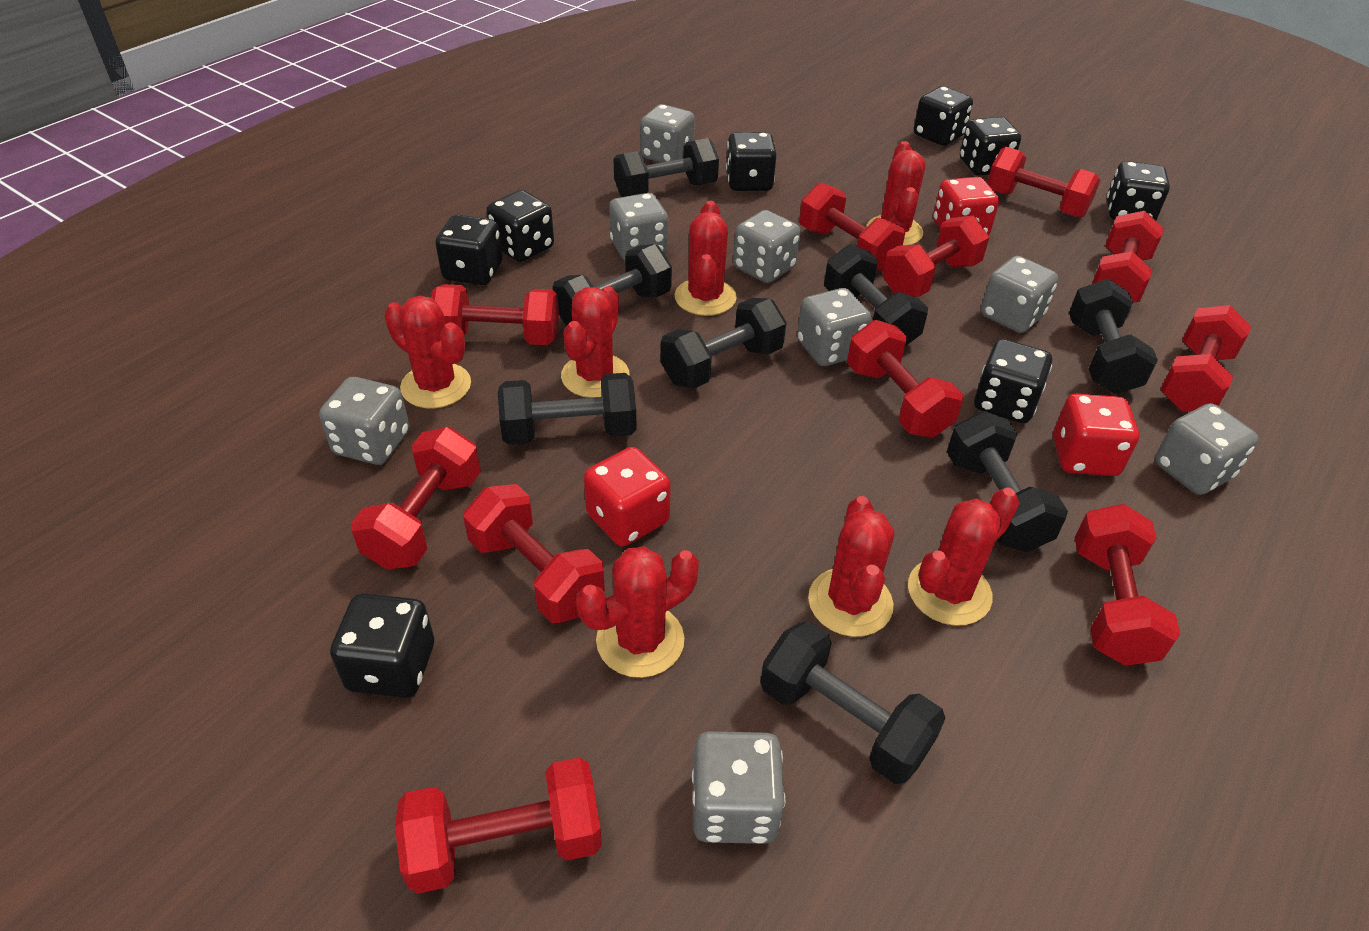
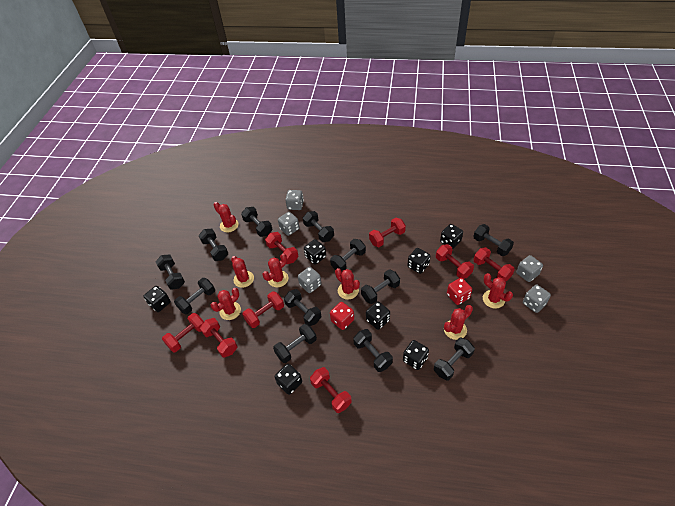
black dice: 8 -> 7
black dumbbell: 8 -> 12
grey dice: 8 -> 5
red dice: 3 -> 2
red dumbbell: 11 -> 8

